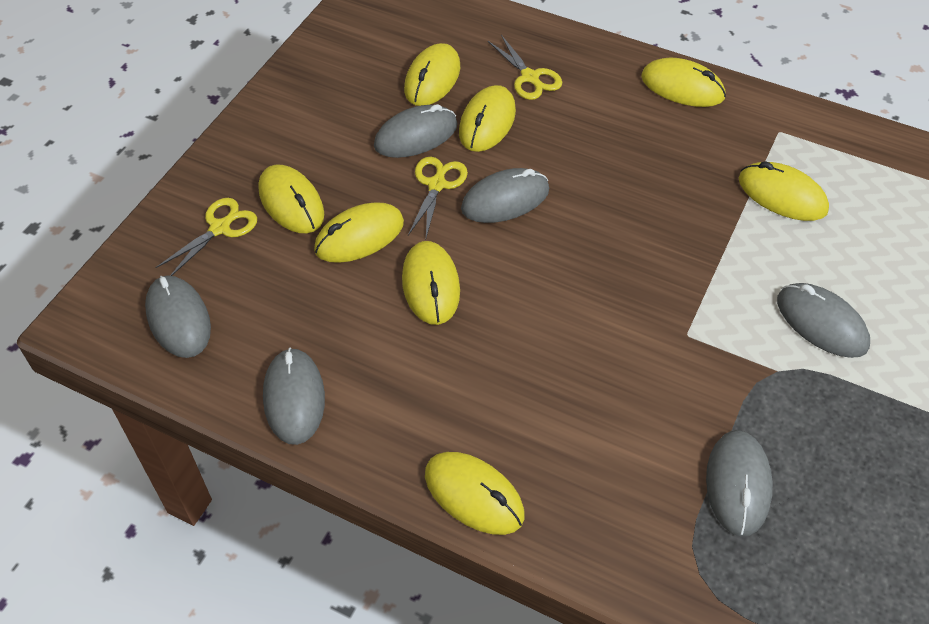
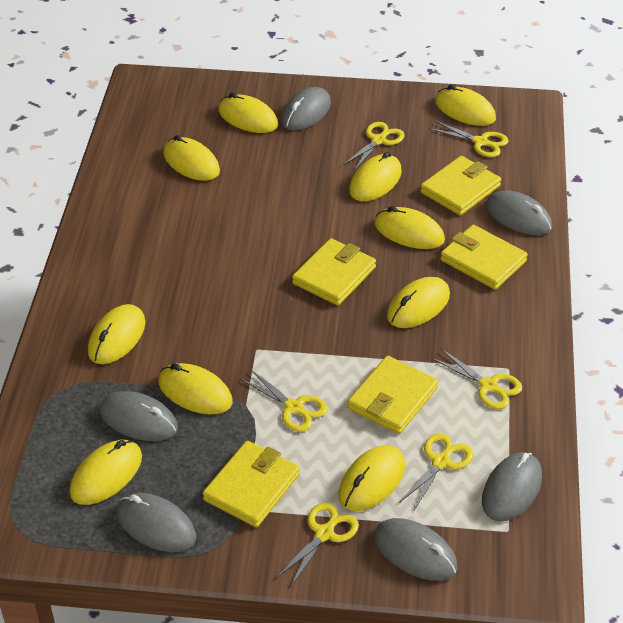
yellow mouse: 8 -> 10
yellow scissors: 3 -> 6
yellow wallet: 0 -> 5

